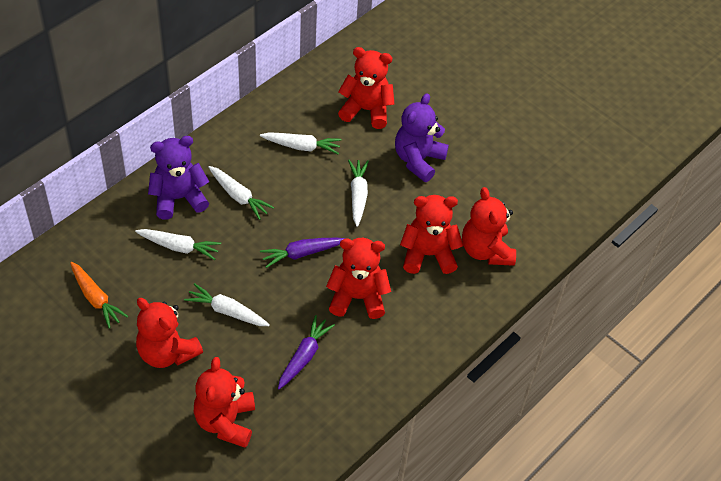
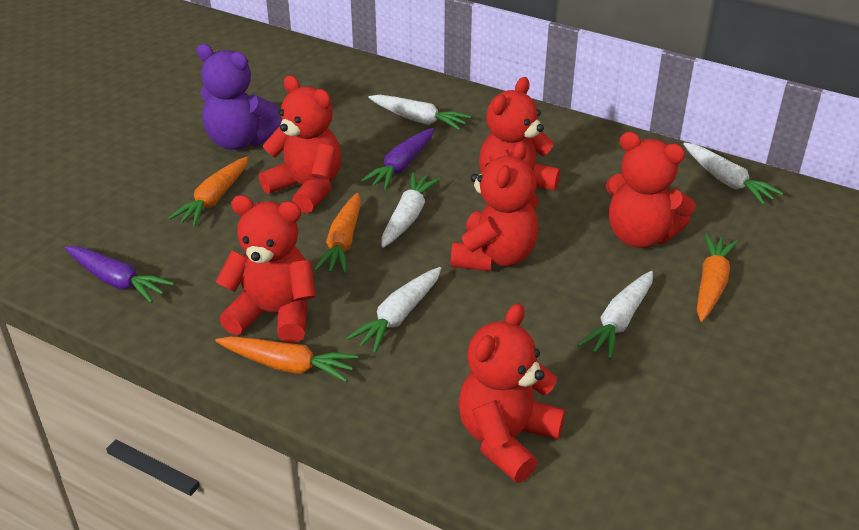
orange carrot: 1 -> 4
purple teddy bear: 2 -> 1

